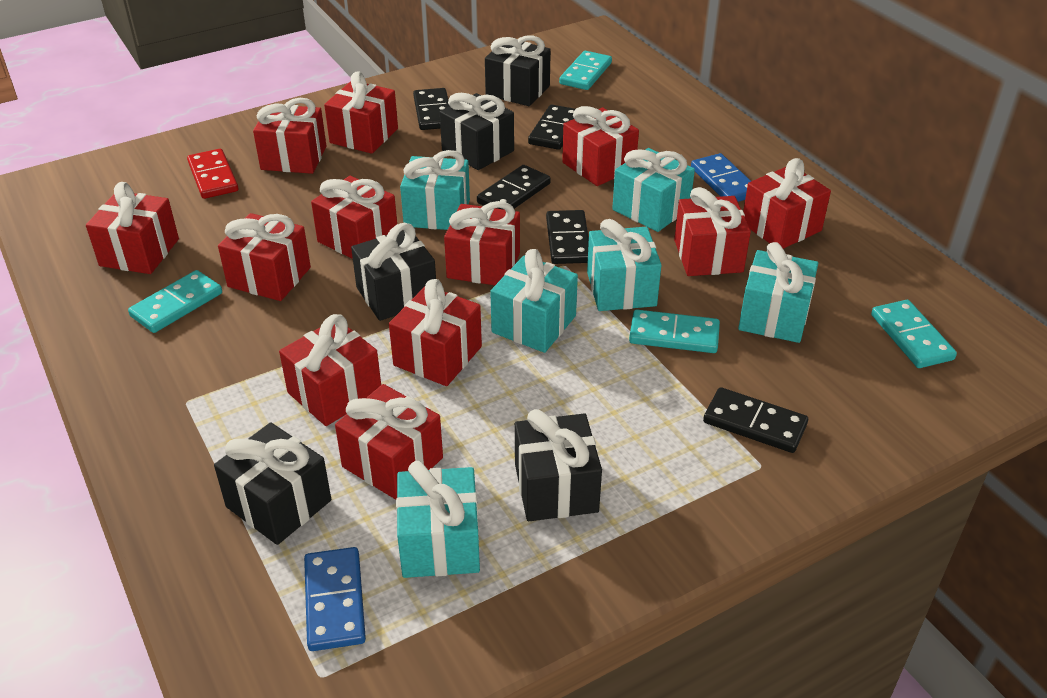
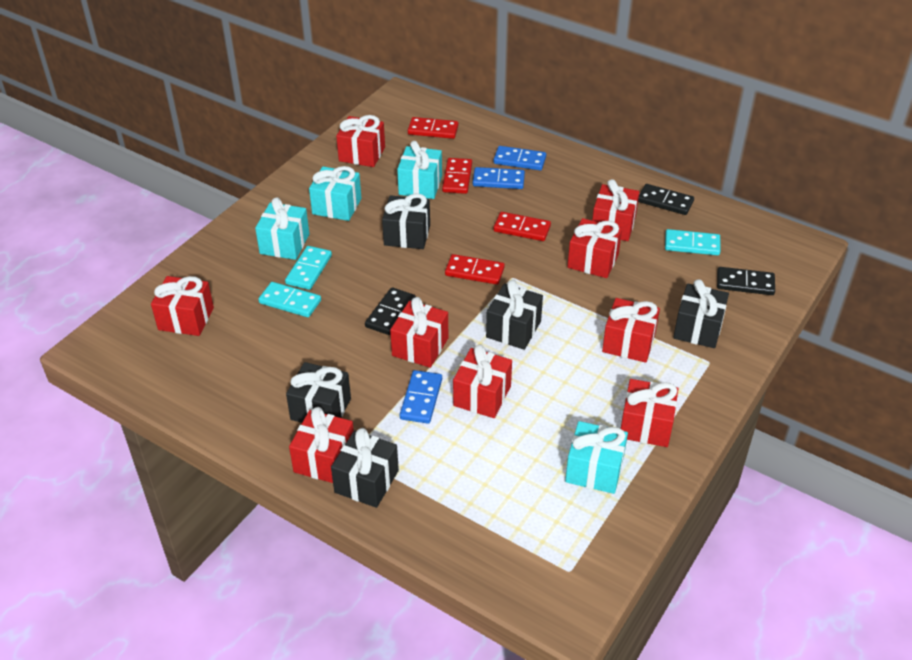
black domino: 5 -> 3
blue domino: 2 -> 3
red domino: 1 -> 4
red gift: 12 -> 9
turquoise domino: 4 -> 3
turquoise gift: 6 -> 4

